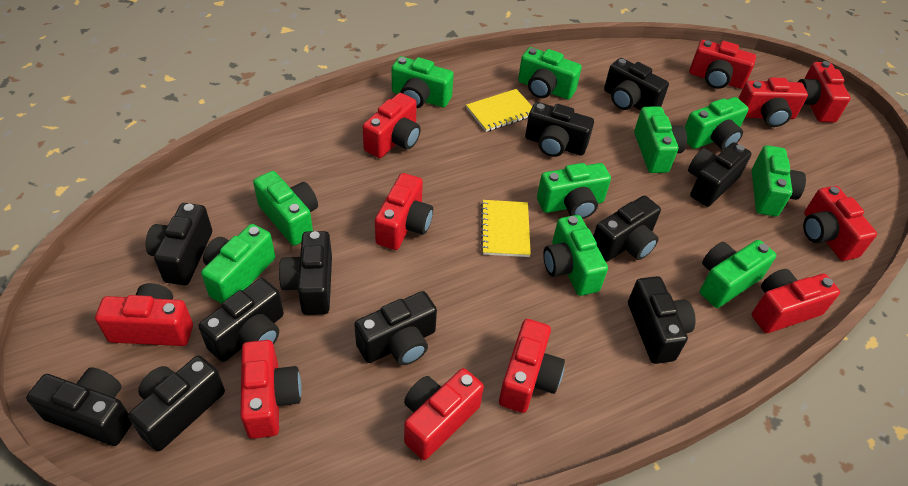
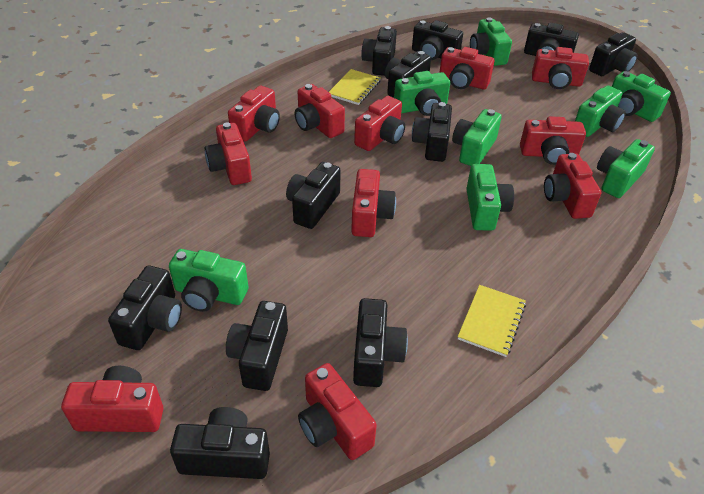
green camera: 10 -> 8

